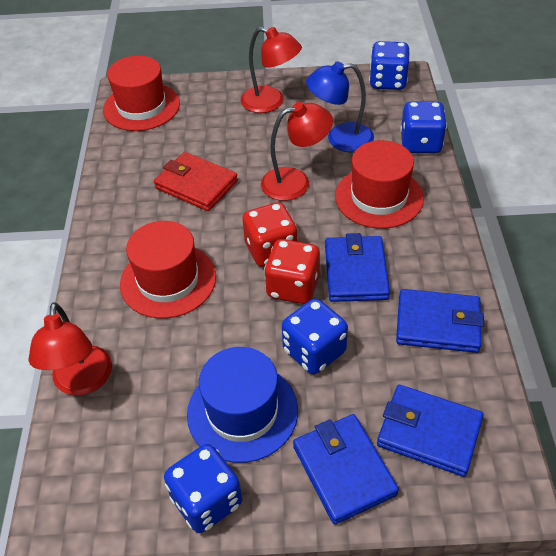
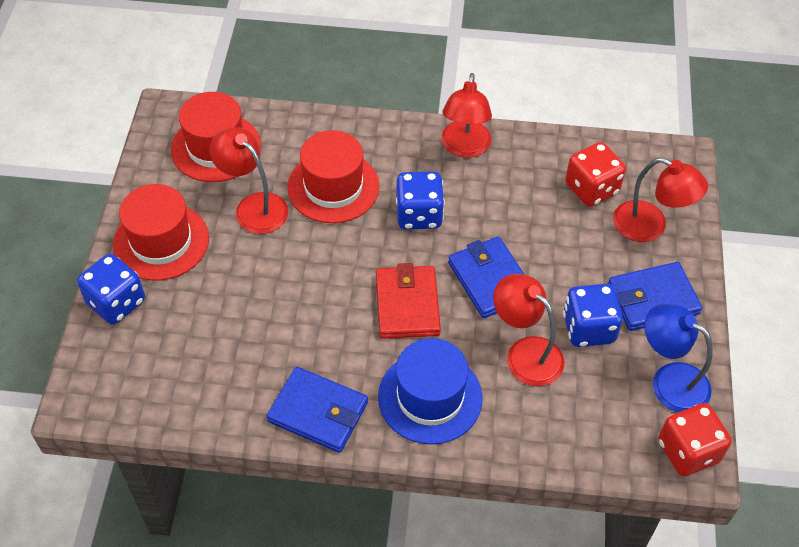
blue dice: 4 -> 3
blue wallet: 4 -> 3
red lamp: 3 -> 4

